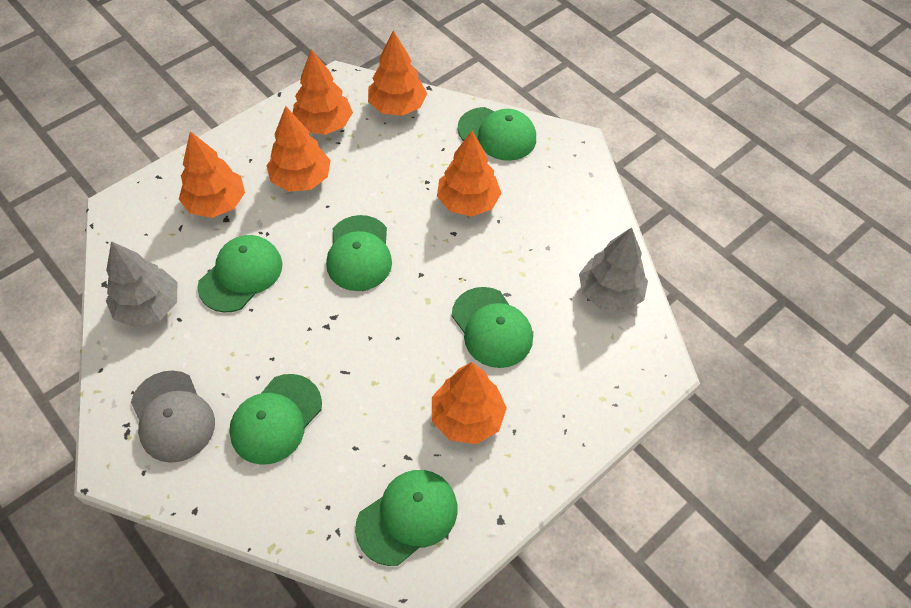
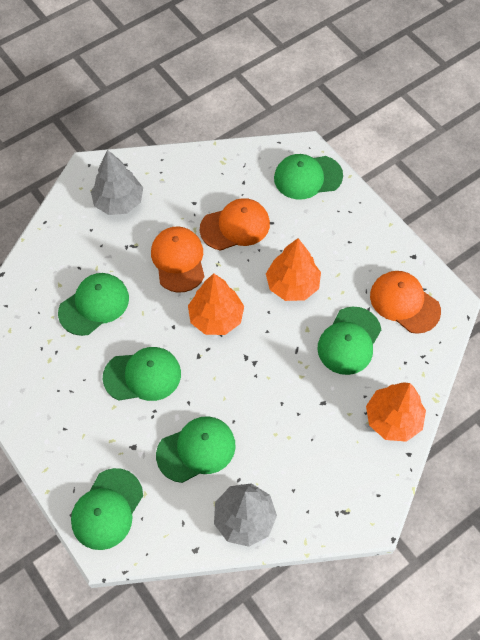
grey cap: 1 -> 0
orange cap: 0 -> 3
orange tree: 6 -> 3

